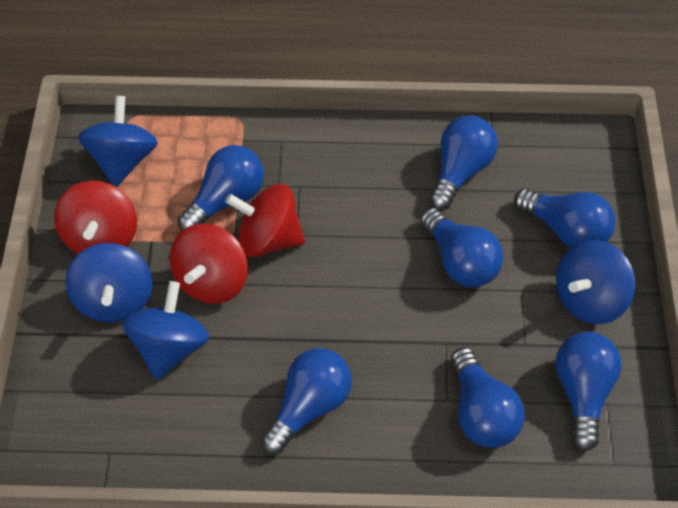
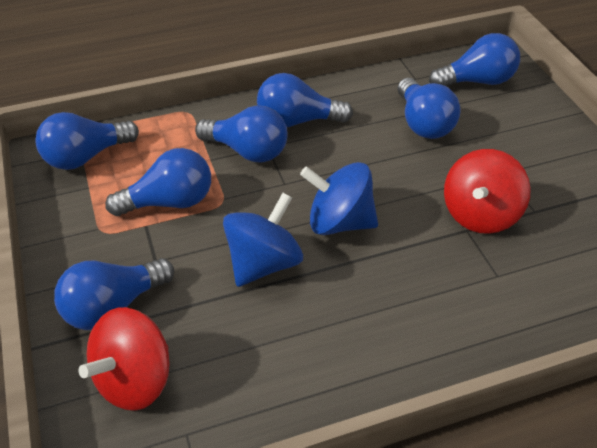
blue spinning top: 4 -> 2
red spinning top: 3 -> 2

